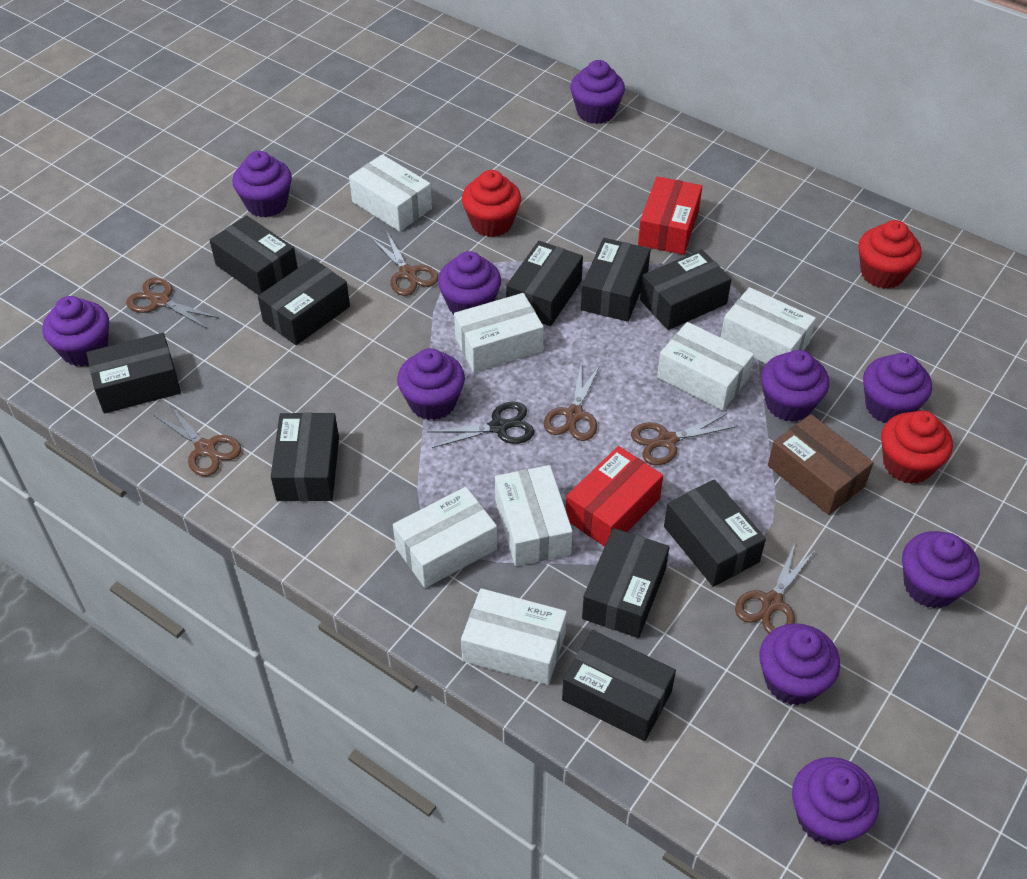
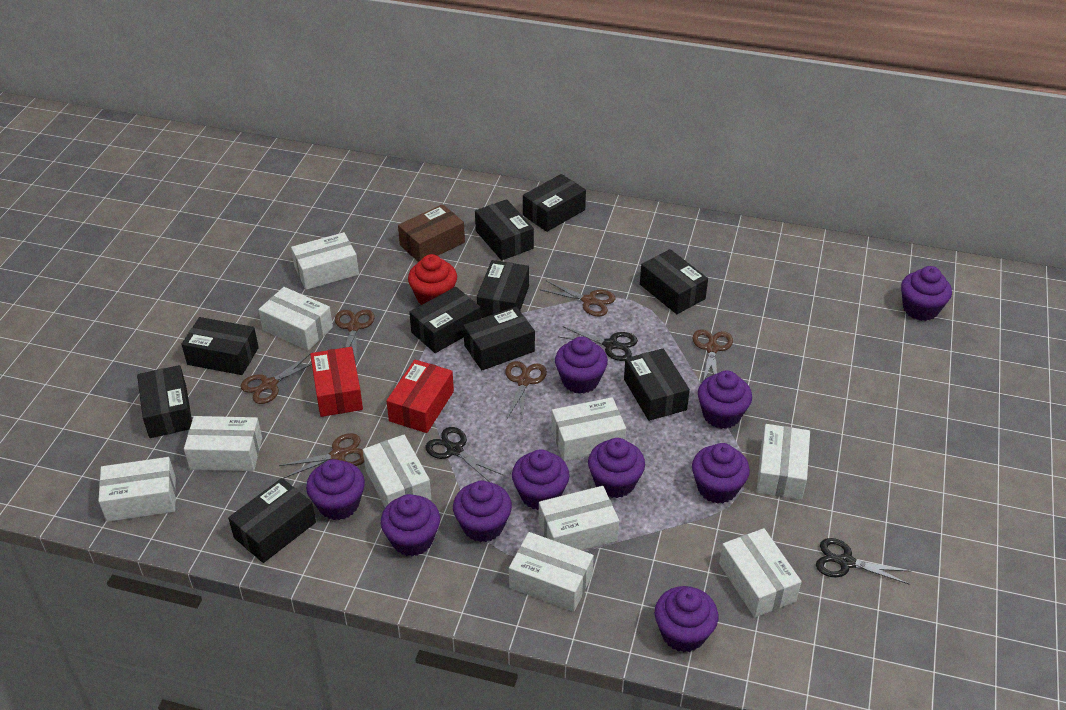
black scissors: 1 -> 3
red cupcake: 3 -> 1
white box: 7 -> 10

